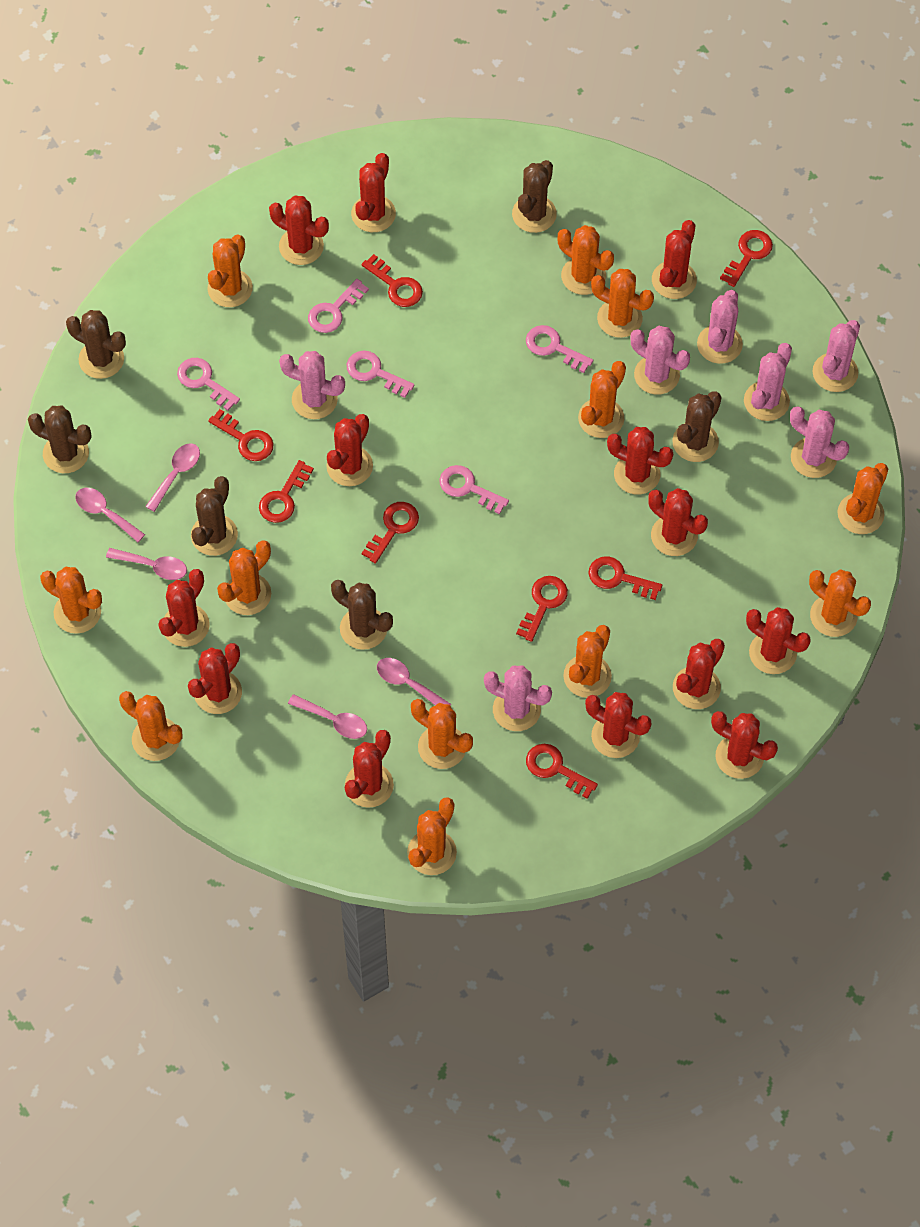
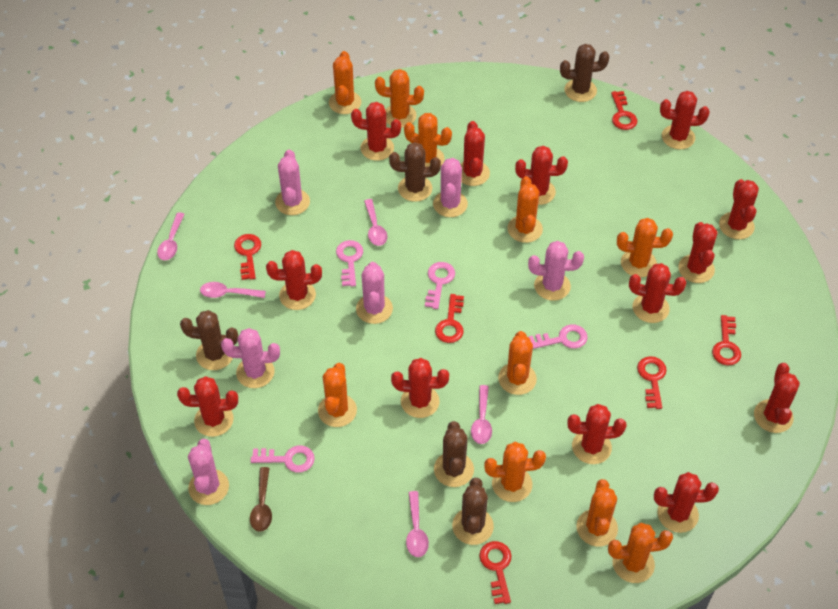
brown cactus: 6 -> 5
brown spoon: 0 -> 1
orange cactus: 12 -> 10
pink cactus: 7 -> 6
pink key: 5 -> 4
red key: 8 -> 6

